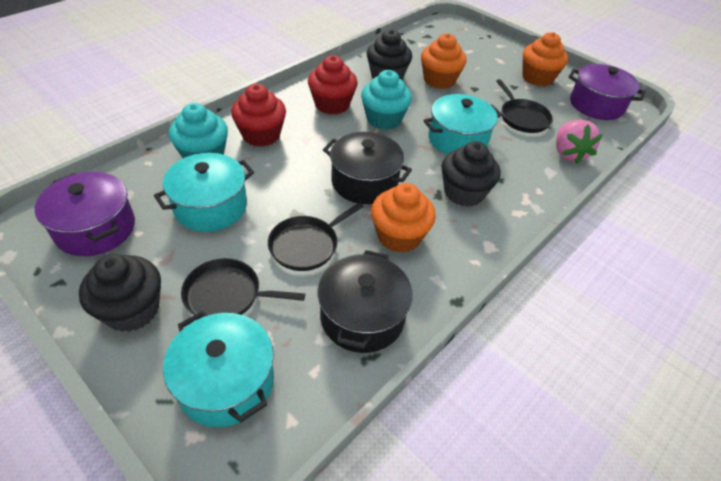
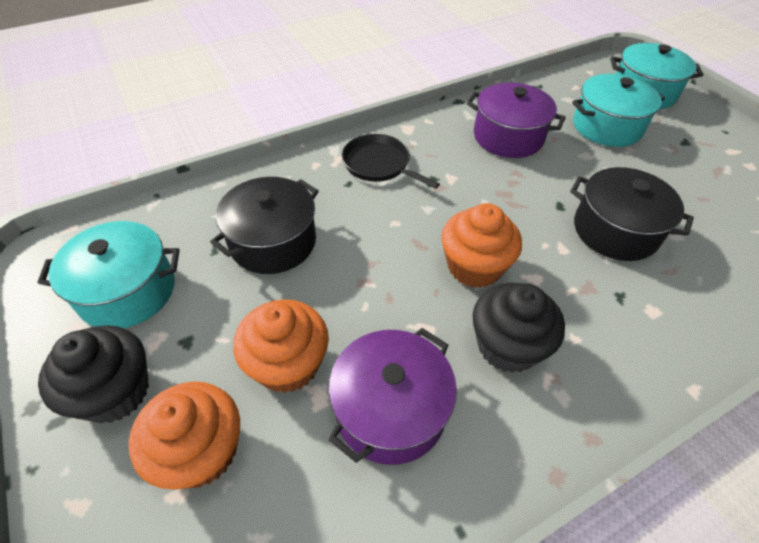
black cupcake: 3 -> 2
black pan: 3 -> 1
pink strawberry: 1 -> 0
red cupcake: 2 -> 0
turquoise cupcake: 2 -> 0

